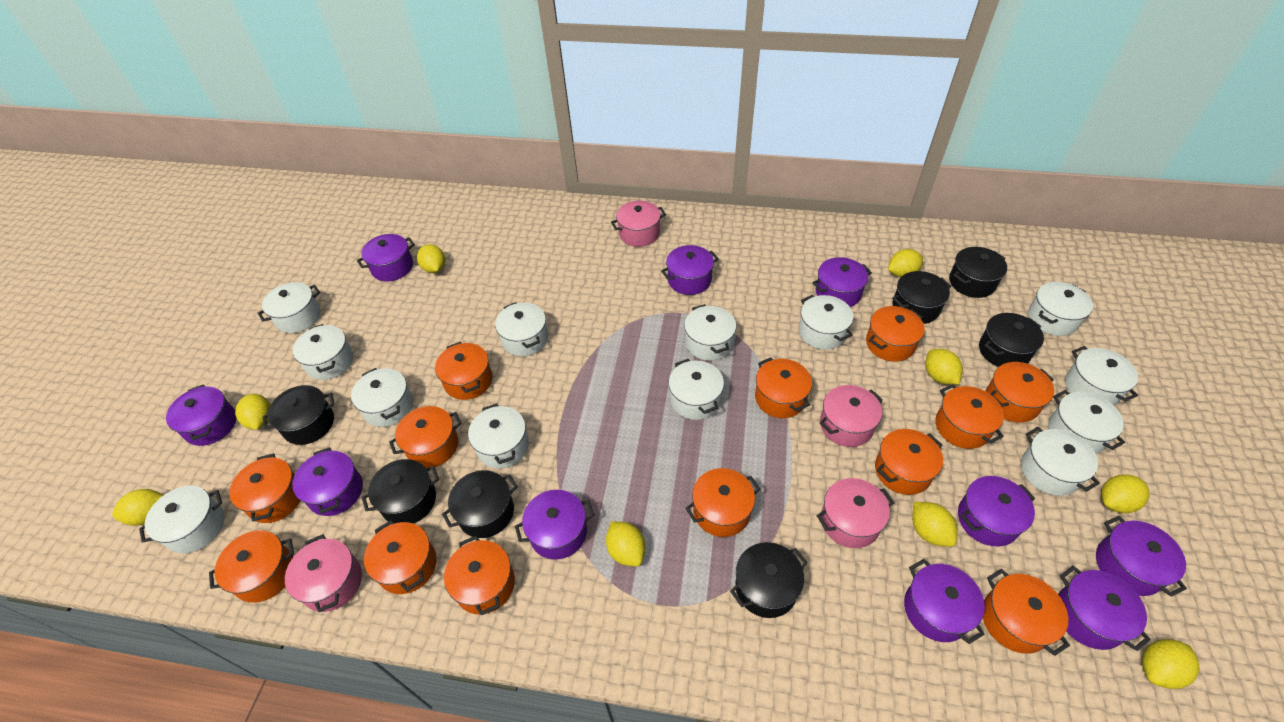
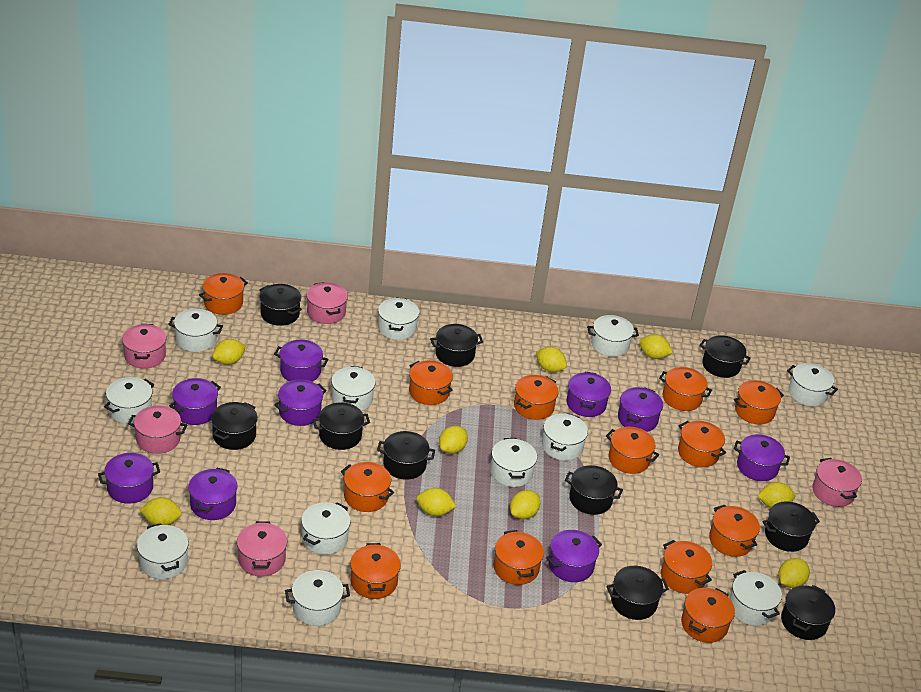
black pot: 7 -> 10
pink pot: 4 -> 5
purple pot: 10 -> 9
white pot: 13 -> 12

